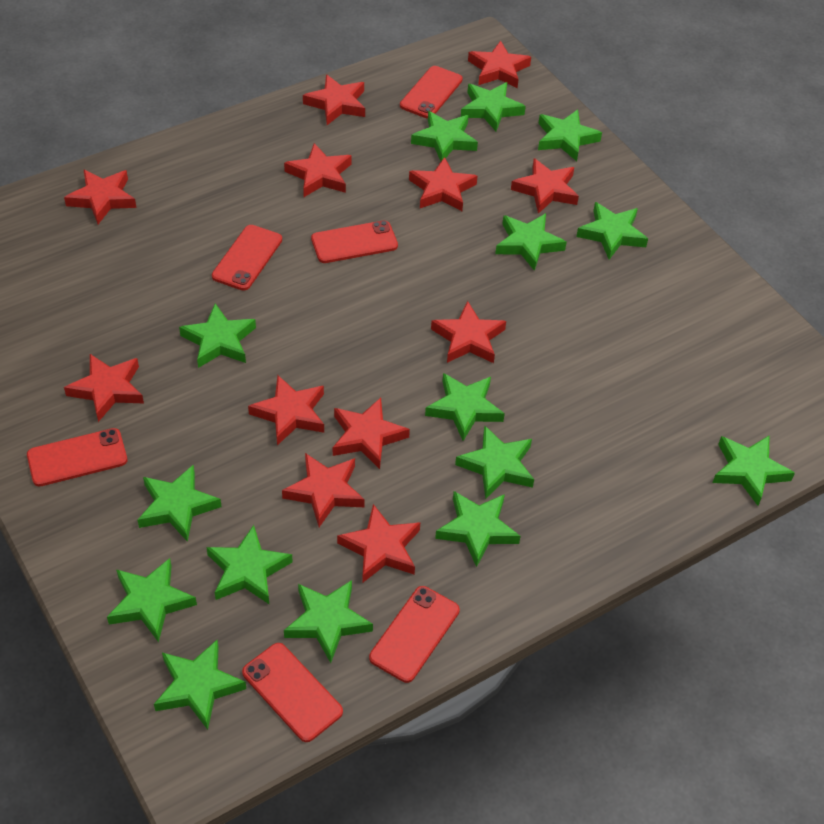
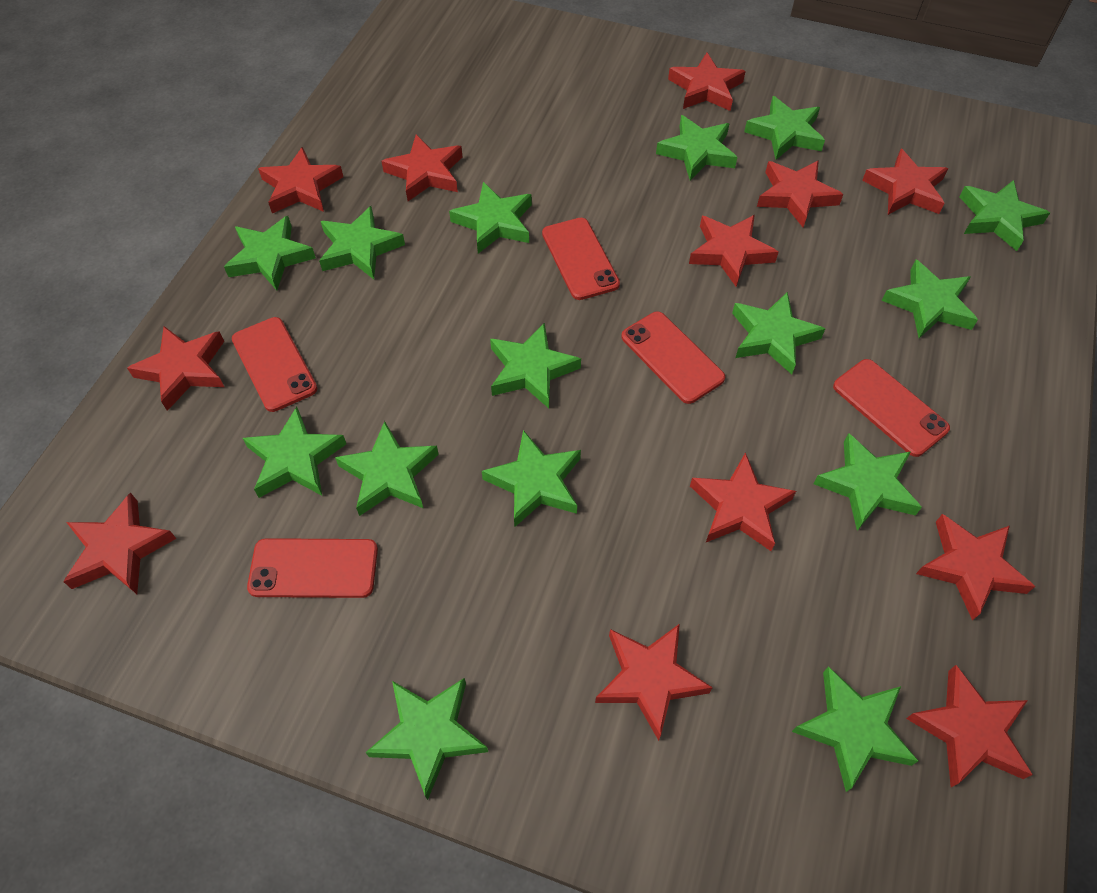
red phone: 6 -> 5

